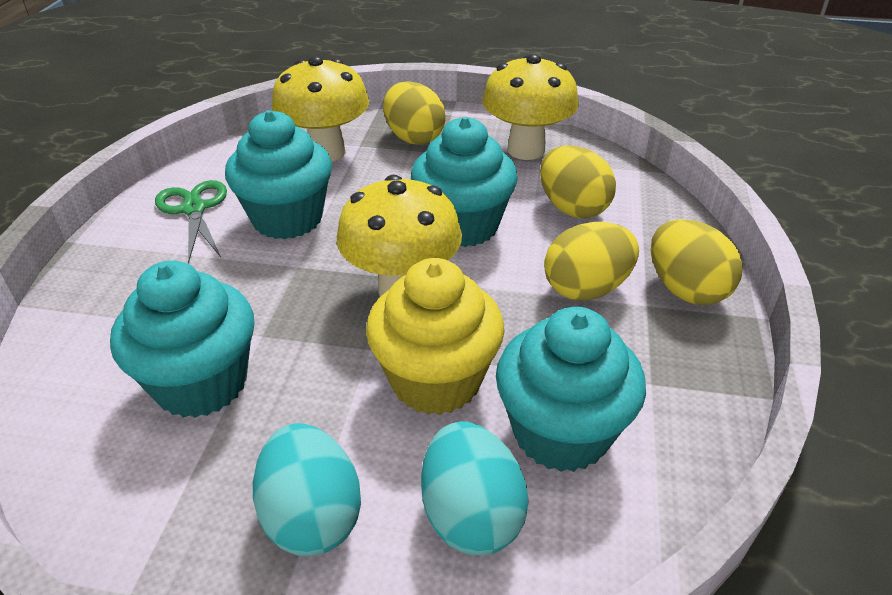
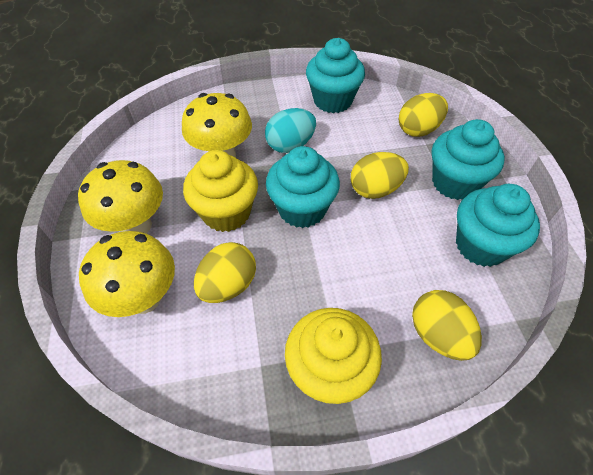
green scissors: 1 -> 0
turquoise egg: 2 -> 1
yellow cupcake: 1 -> 2

